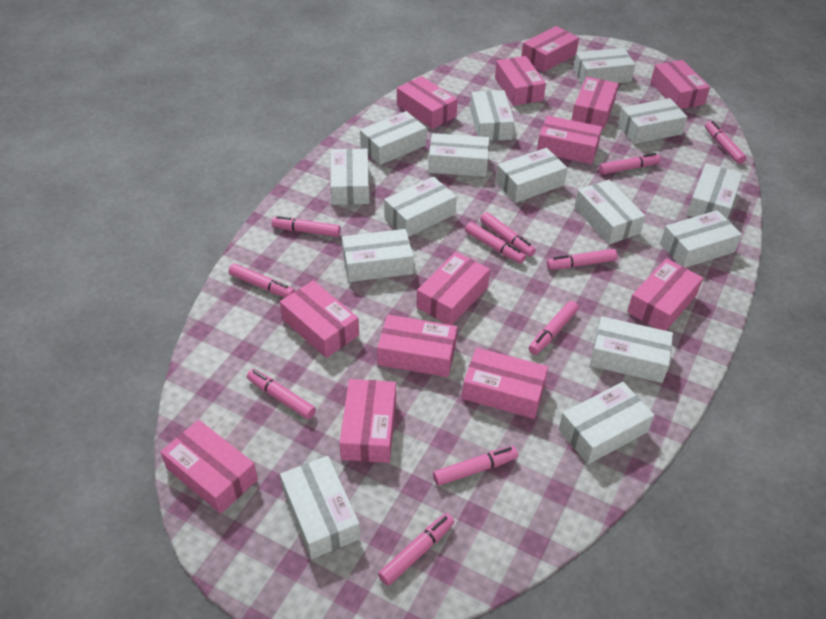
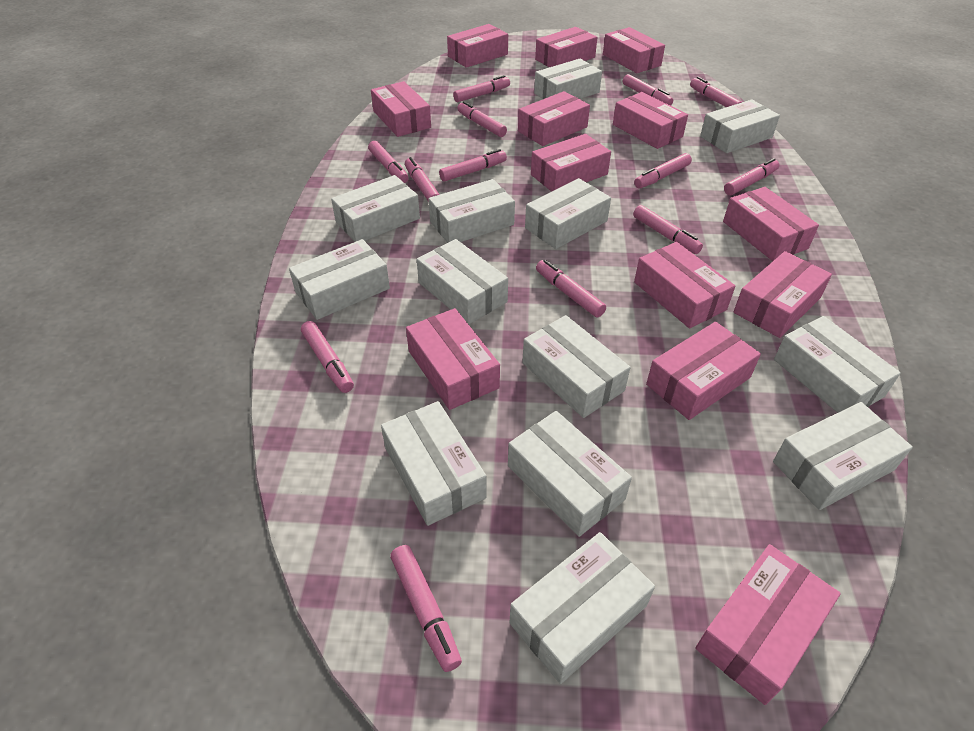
pink marker: 11 -> 13
white box: 15 -> 13

